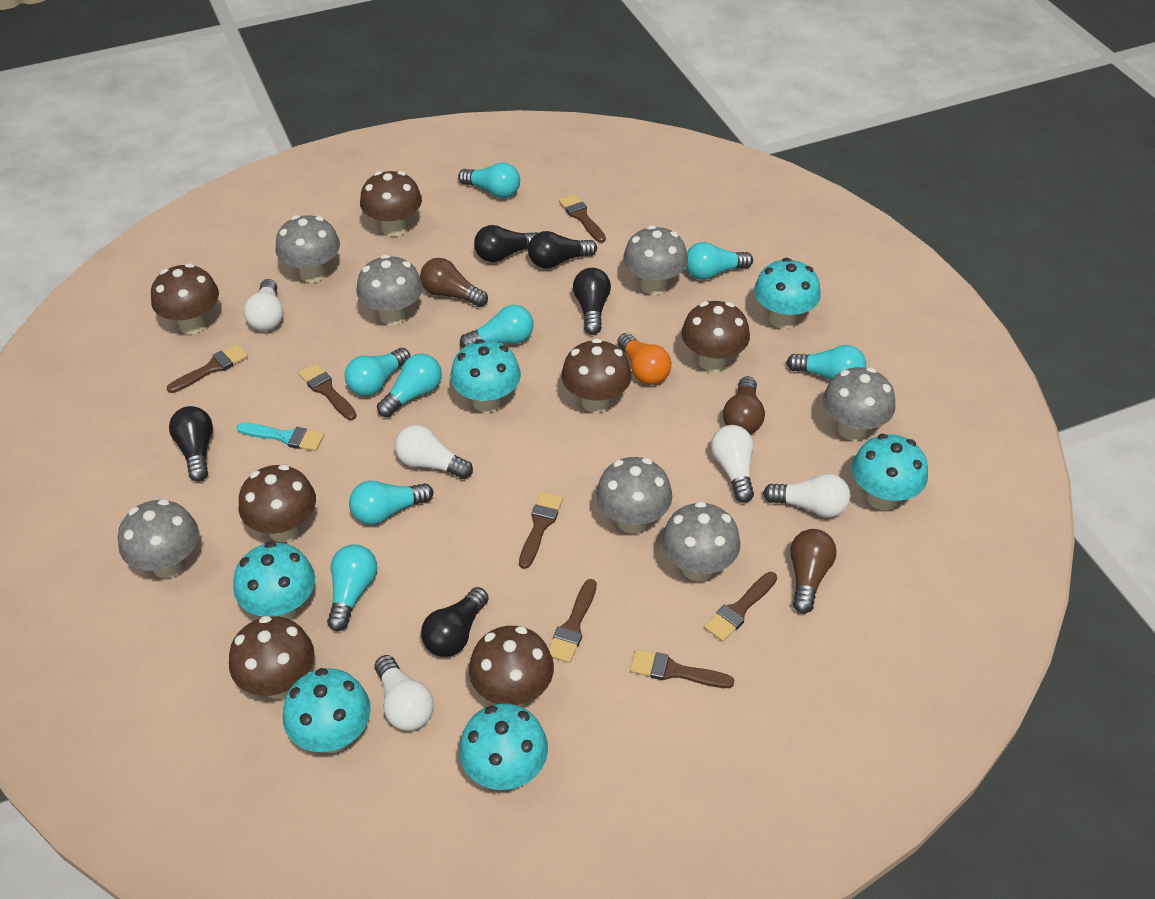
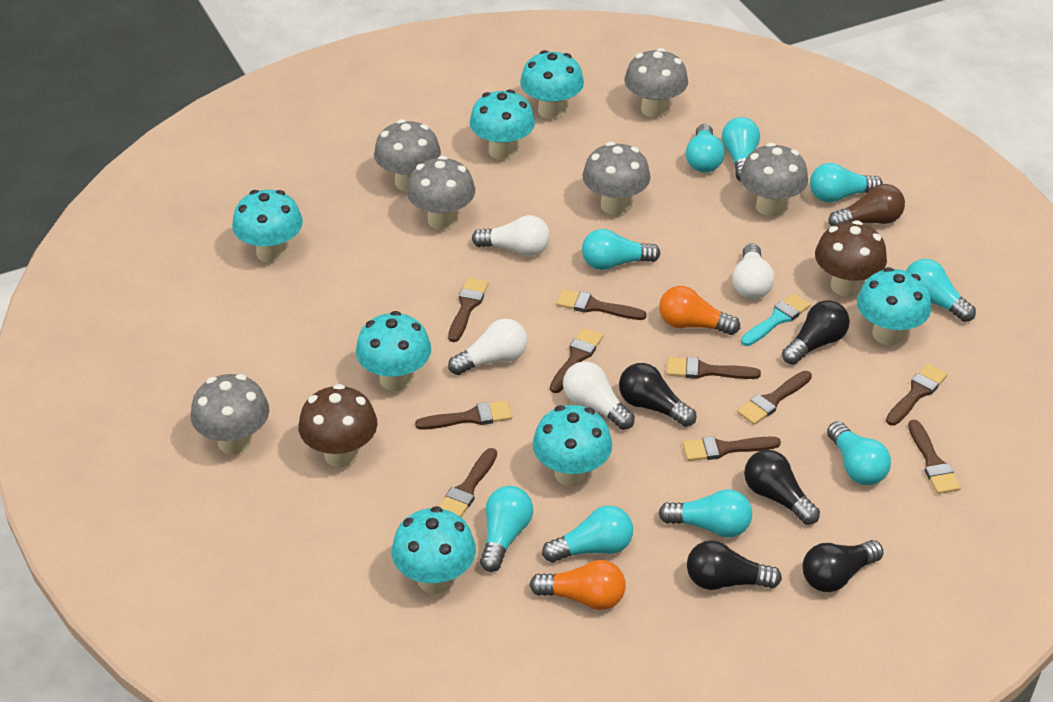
brown brush: 7 -> 10
brown light bulb: 3 -> 1
brown mushroom: 7 -> 2
grey mushroom: 7 -> 6
orange light bulb: 1 -> 2
turquoise light bulb: 8 -> 9
turquoise mushroom: 6 -> 7
white light bulb: 5 -> 4

